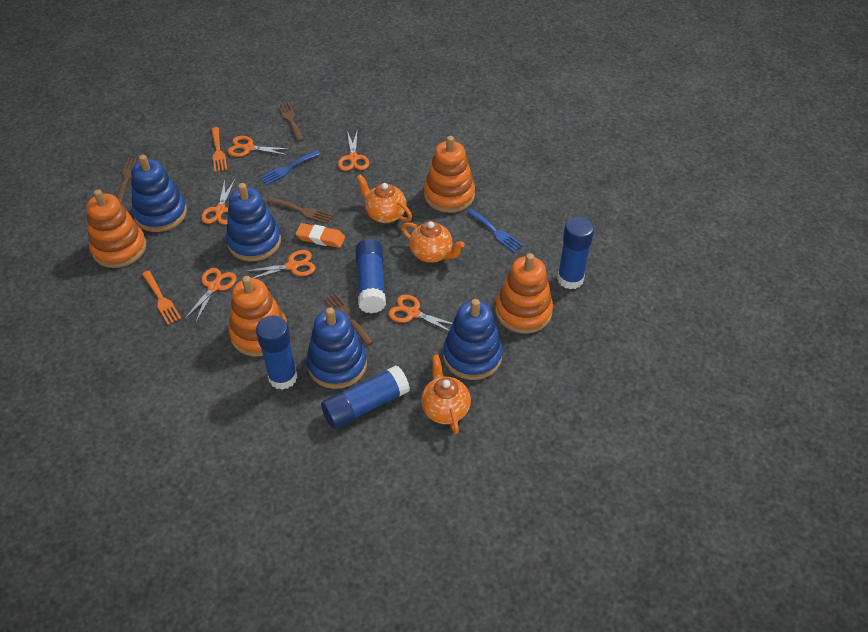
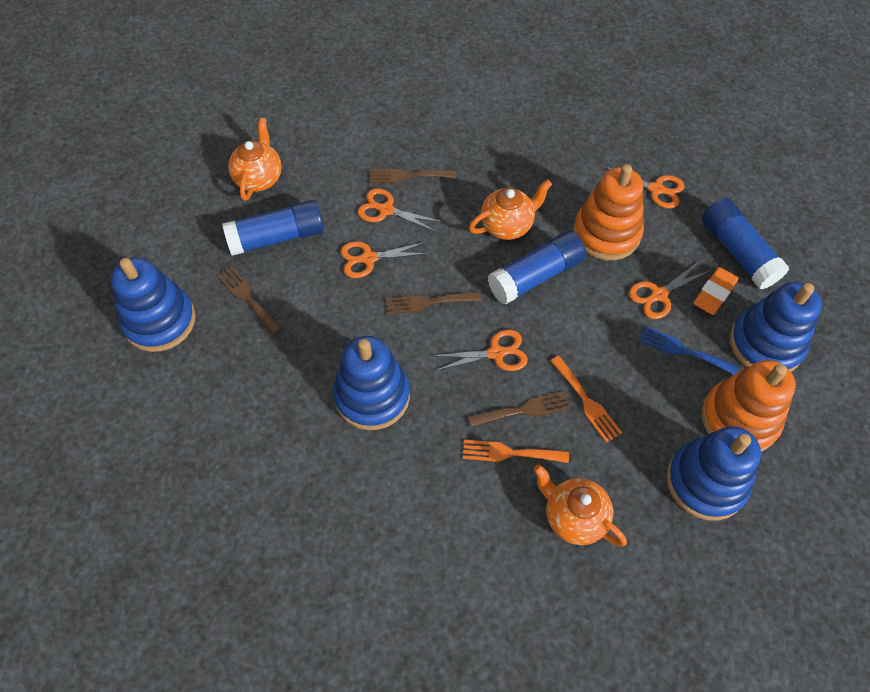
blue fork: 2 -> 1
blue glue stick: 4 -> 3
orange scissors: 6 -> 5
orange stacking toy: 4 -> 2

